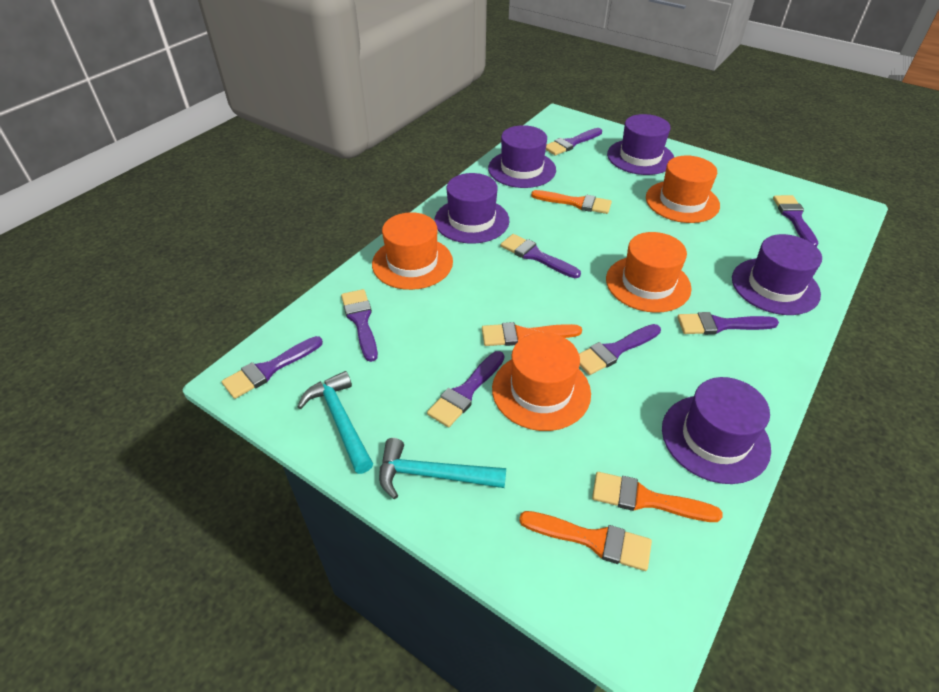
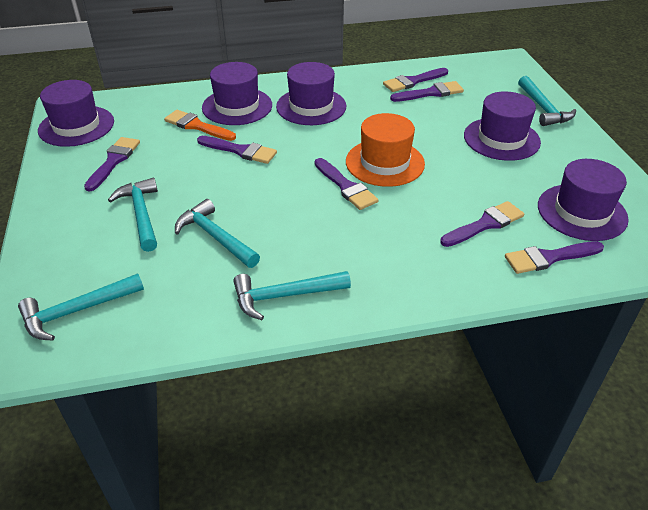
orange brush: 4 -> 1
orange hat: 4 -> 1
purple brush: 8 -> 7
turquoise hammer: 2 -> 5

